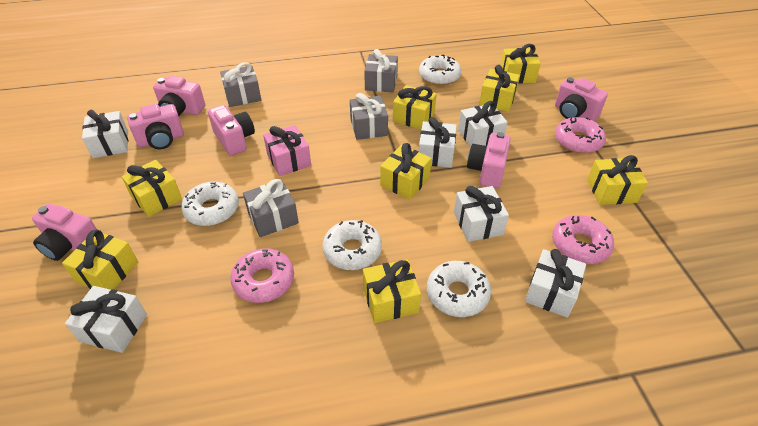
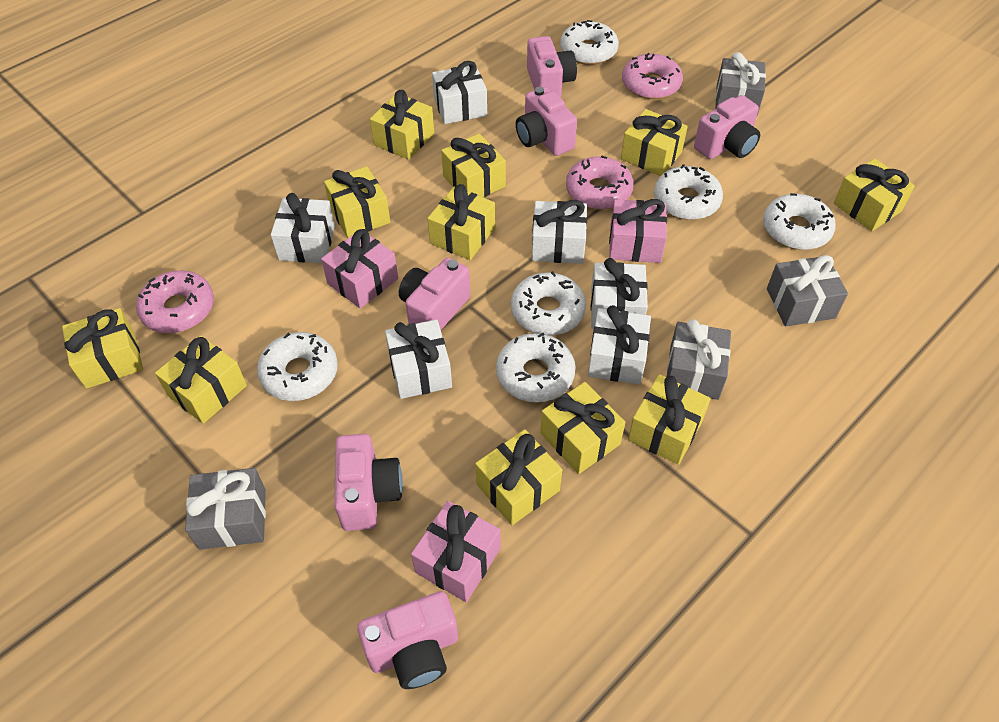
pink gift: 1 -> 3
white donut: 4 -> 6
yellow gift: 8 -> 11

